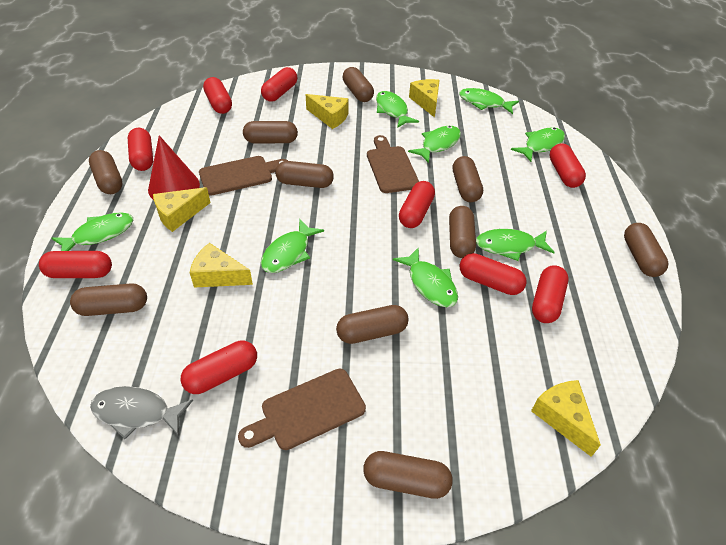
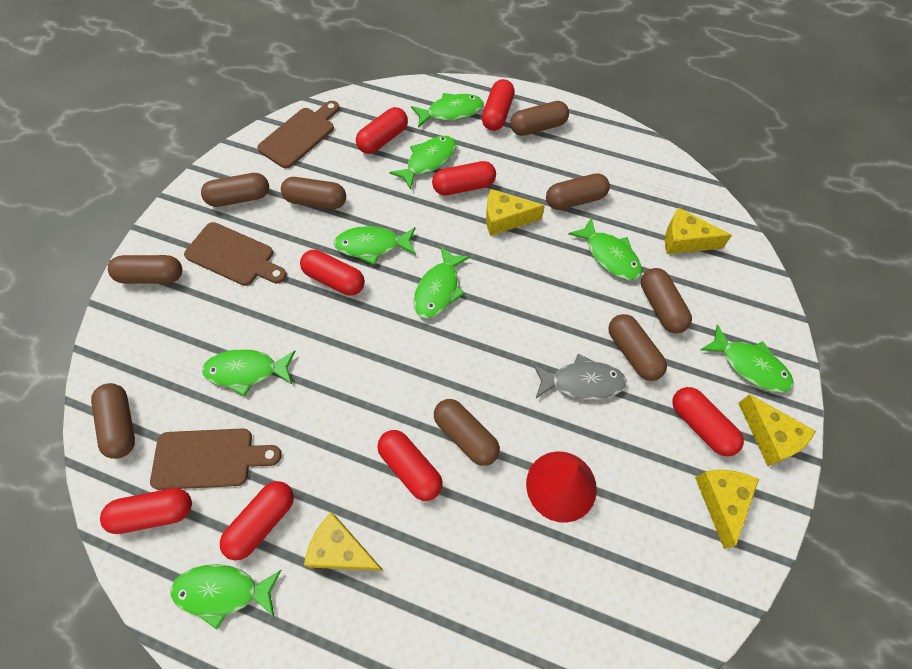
brown capsule: 10 -> 9
red capsule: 9 -> 8

